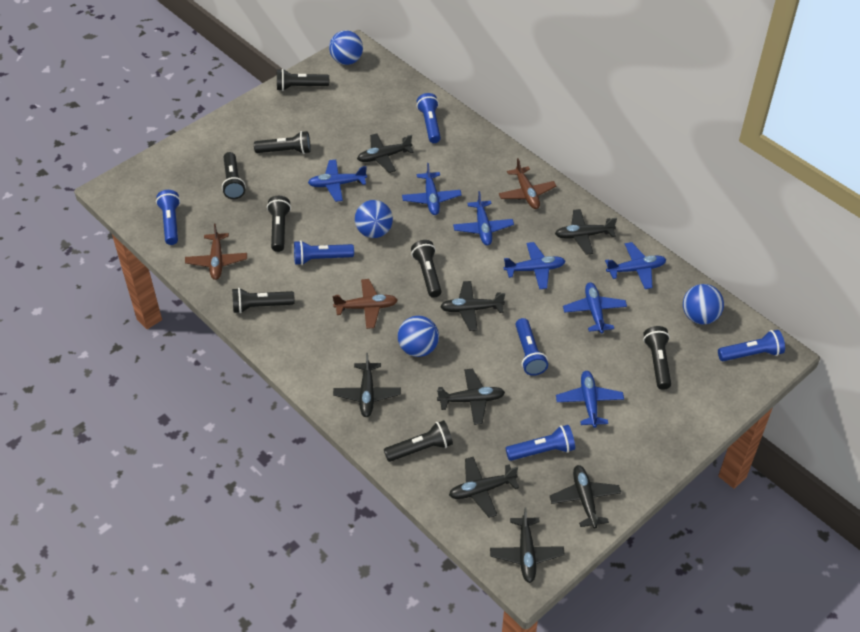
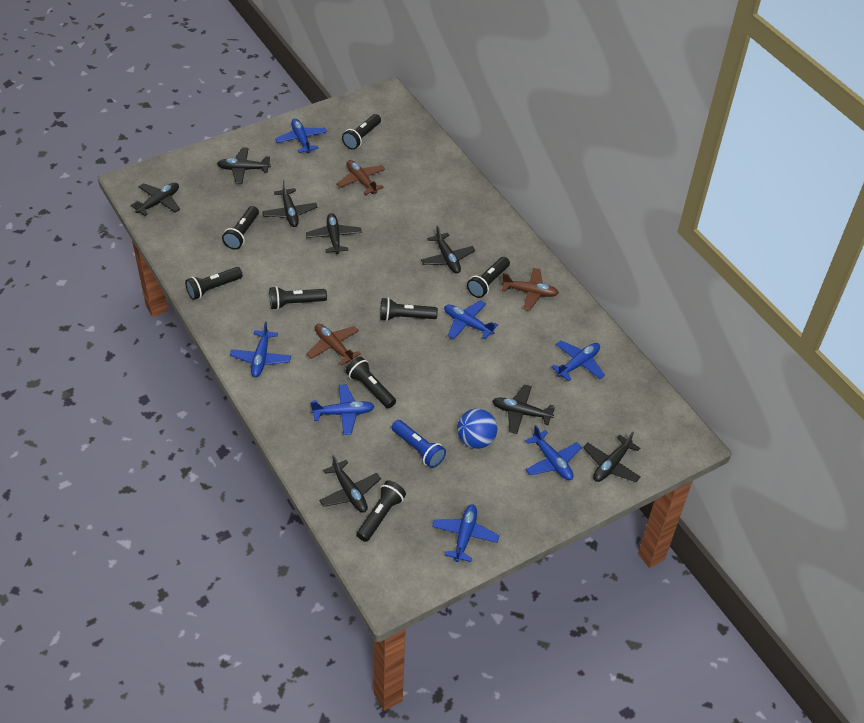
blue ball: 4 -> 1
blue flashlight: 6 -> 1

